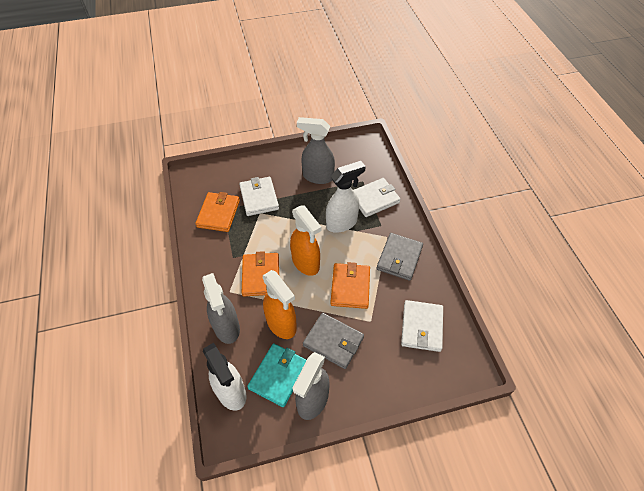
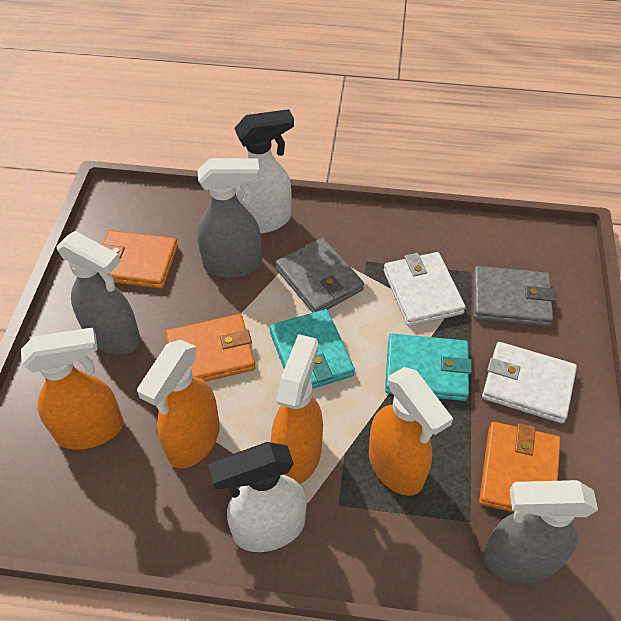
orange spray bottle: 2 -> 4
turquoise wallet: 1 -> 2
white wallet: 3 -> 2

